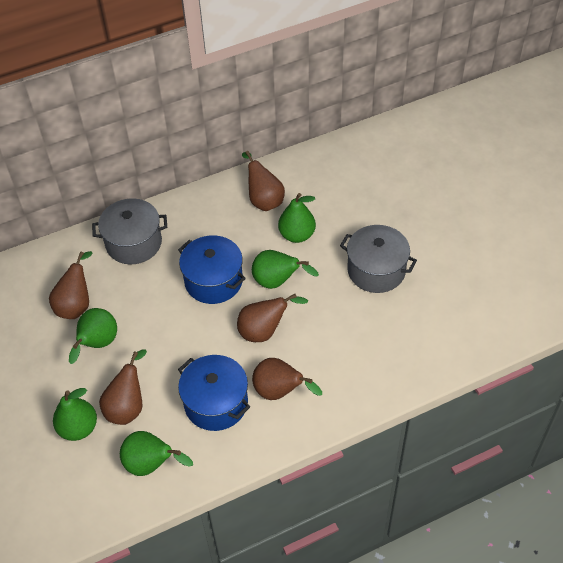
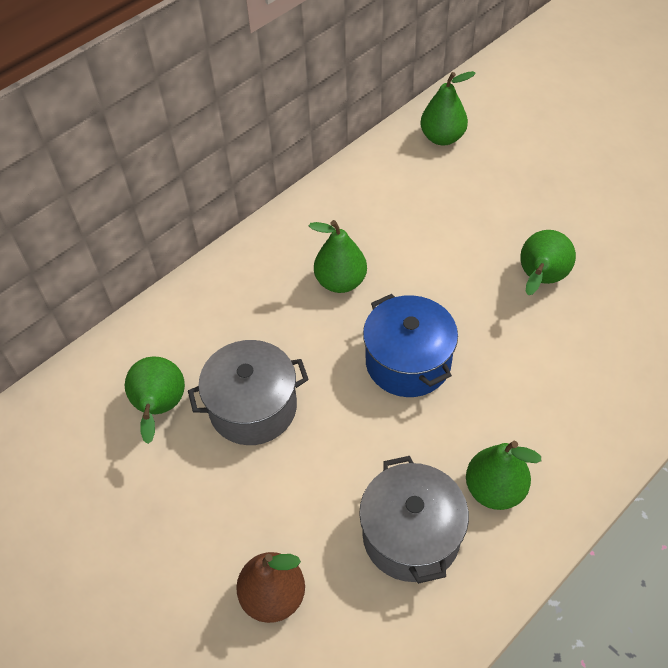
blue pot: 2 -> 1
brown pear: 5 -> 1

